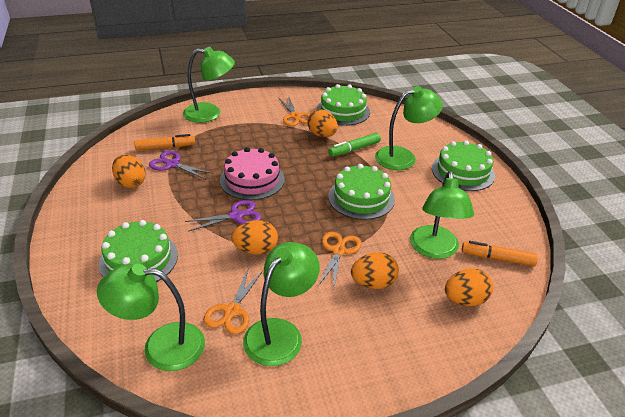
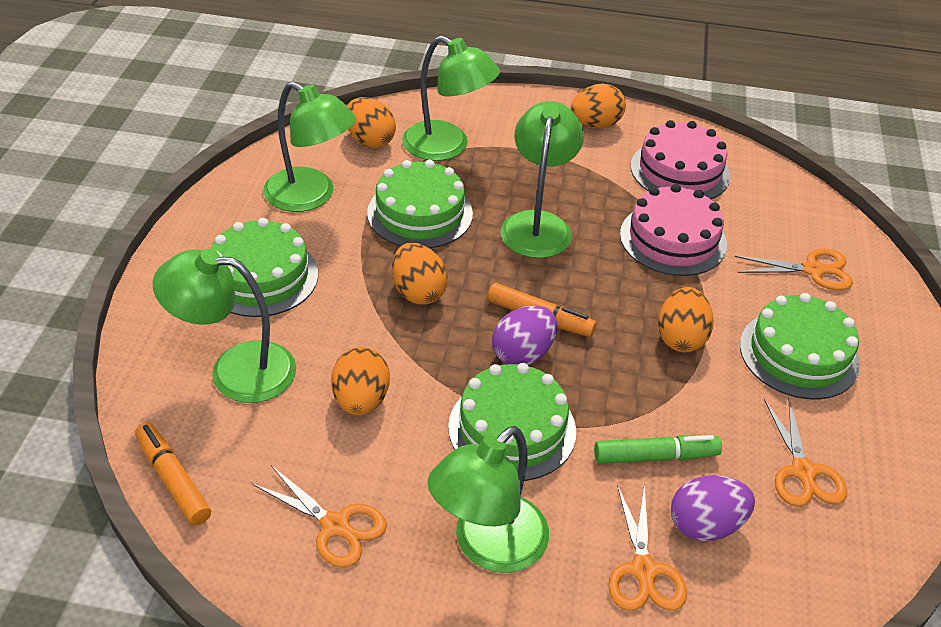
orange scissors: 3 -> 4
pink cake: 1 -> 2
purple egg: 0 -> 2
purple scissors: 2 -> 0

